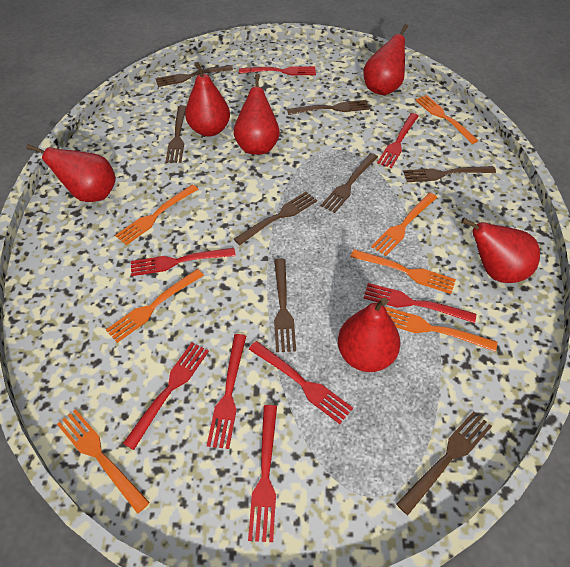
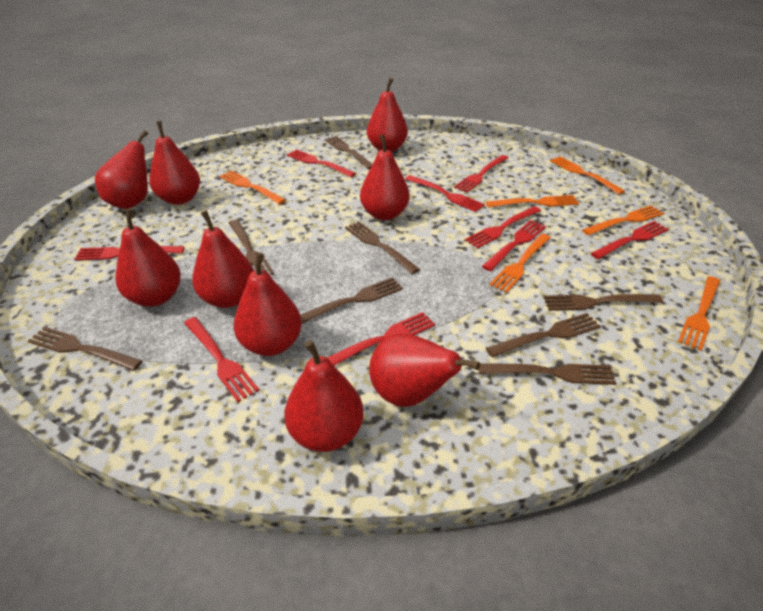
orange fork: 7 -> 6
red fork: 8 -> 9
red pear: 6 -> 9

